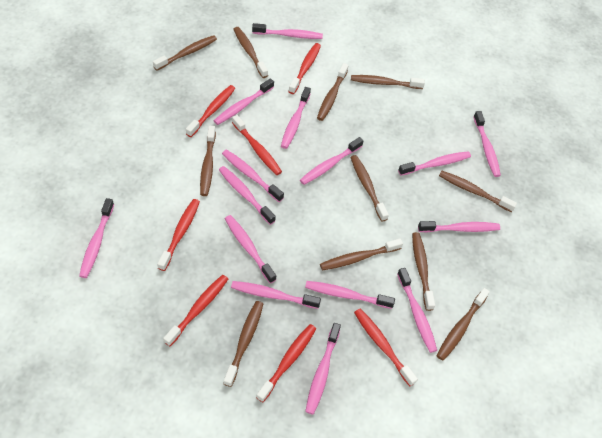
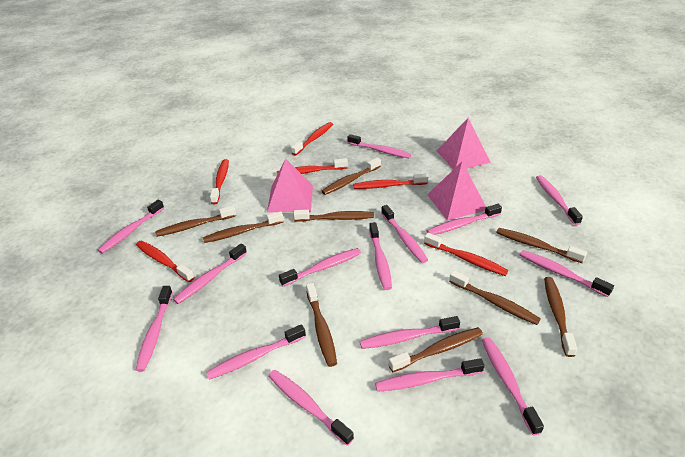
brown toothbrush: 11 -> 9
pink pyramid: 0 -> 3
red toothbrush: 7 -> 6

